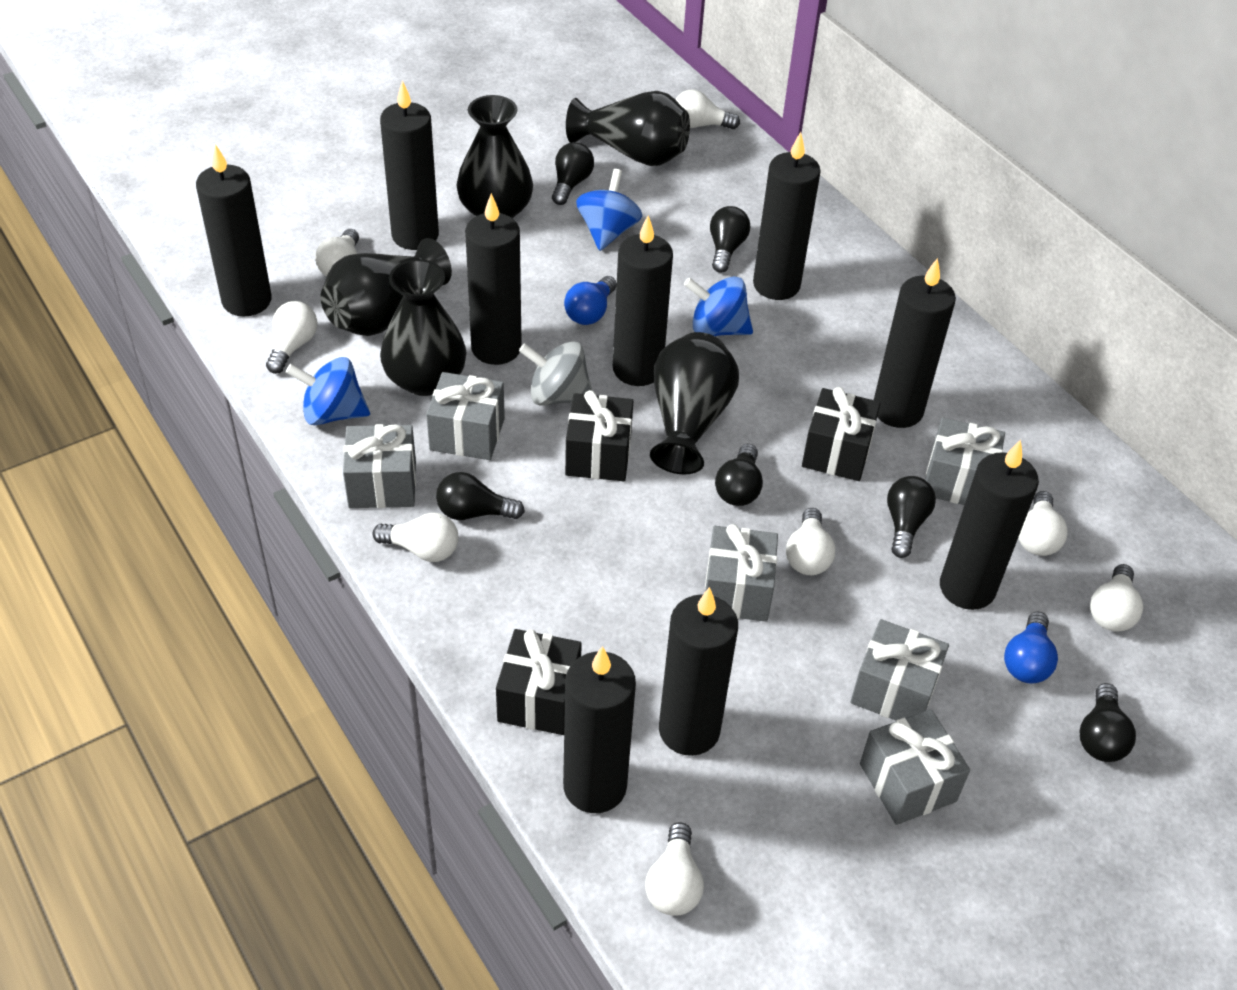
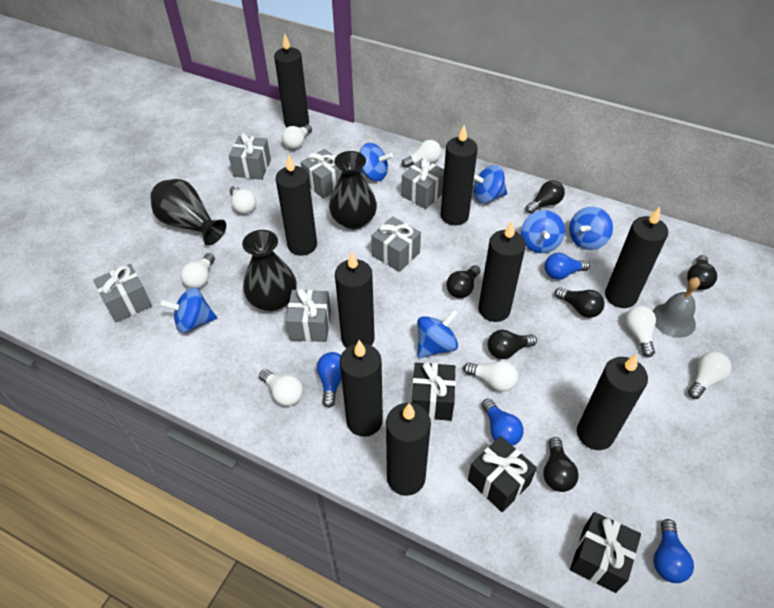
black vase: 5 -> 3
blue light bulb: 2 -> 4
blue spinning top: 3 -> 6
grey bell: 0 -> 1
grey spinning top: 1 -> 0

